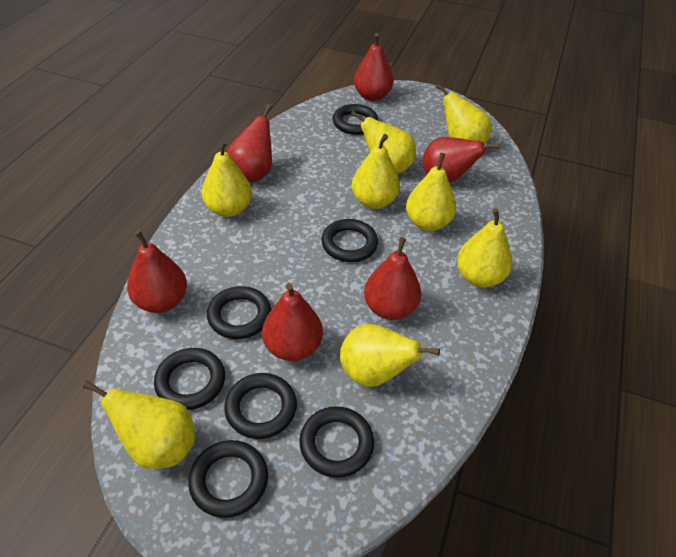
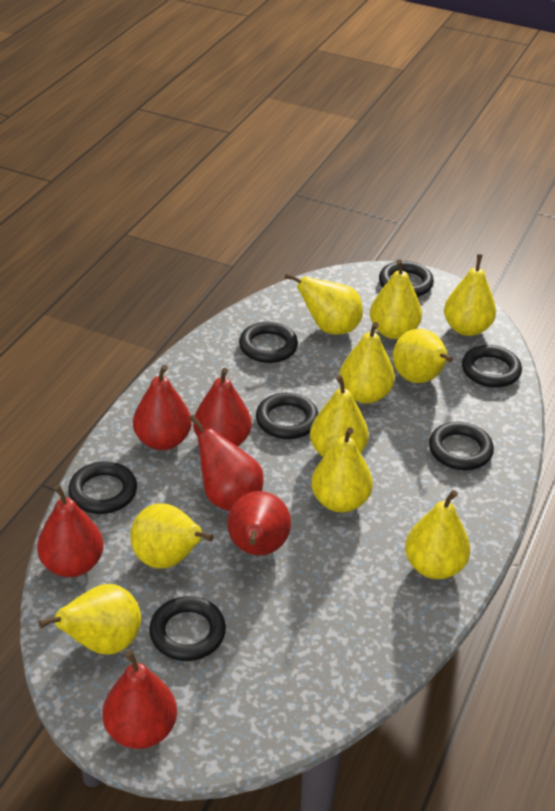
yellow pear: 8 -> 10

